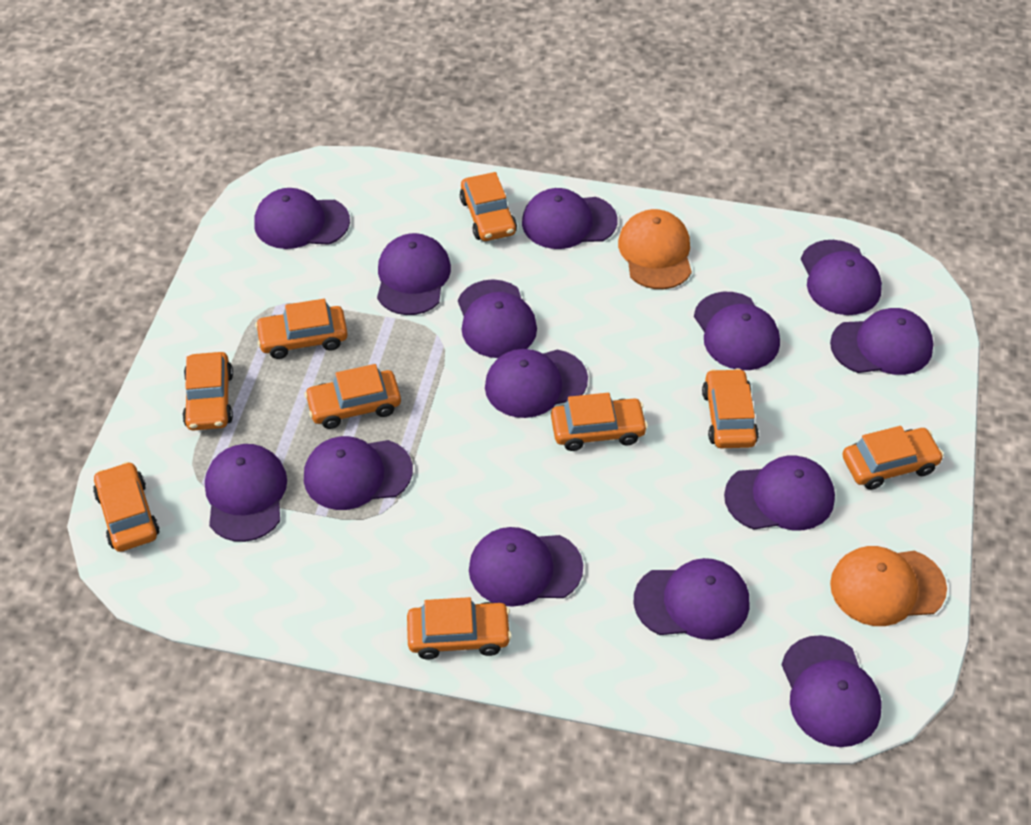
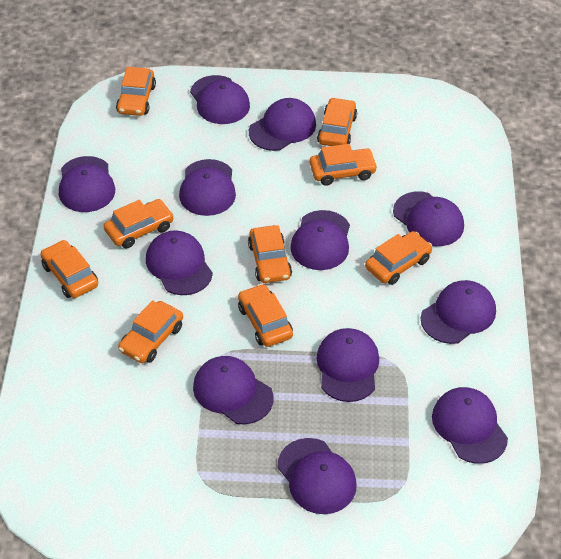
orange cap: 2 -> 0
purple cap: 14 -> 12

